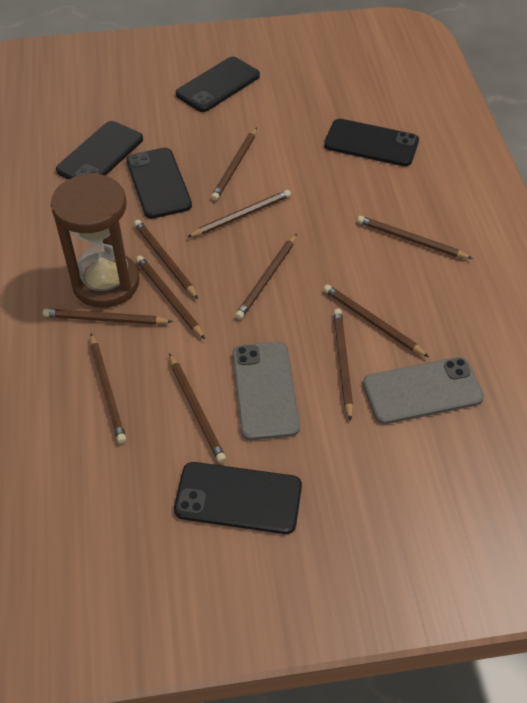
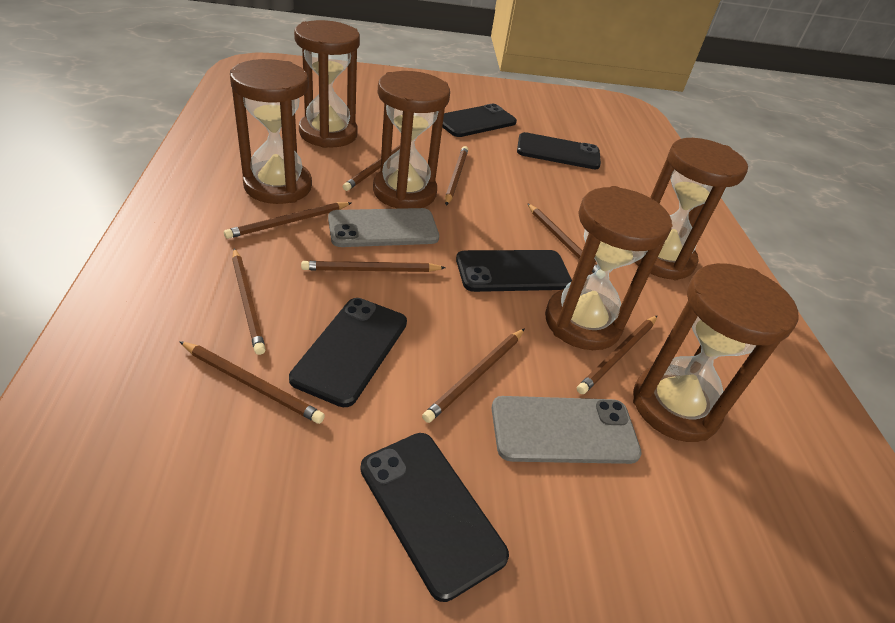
brown hourglass: 1 -> 6
brown pencil: 11 -> 9

